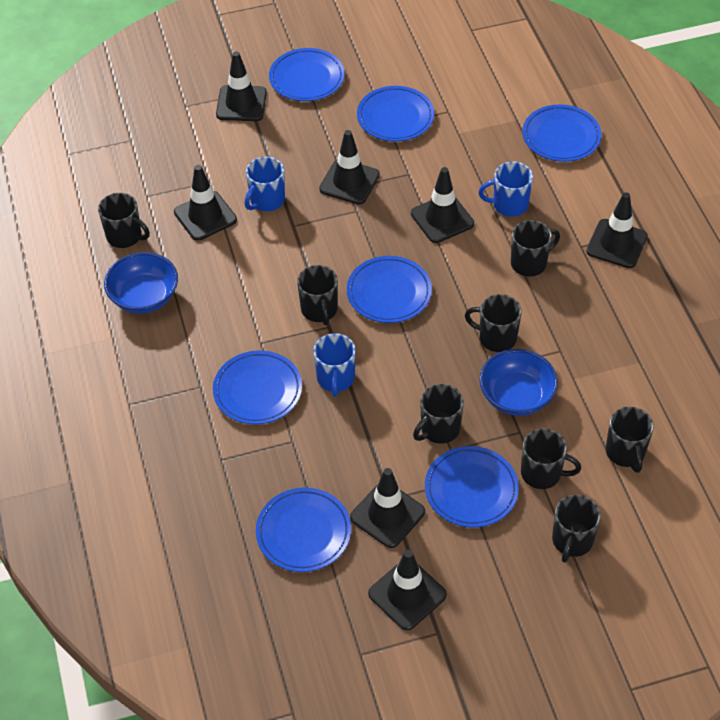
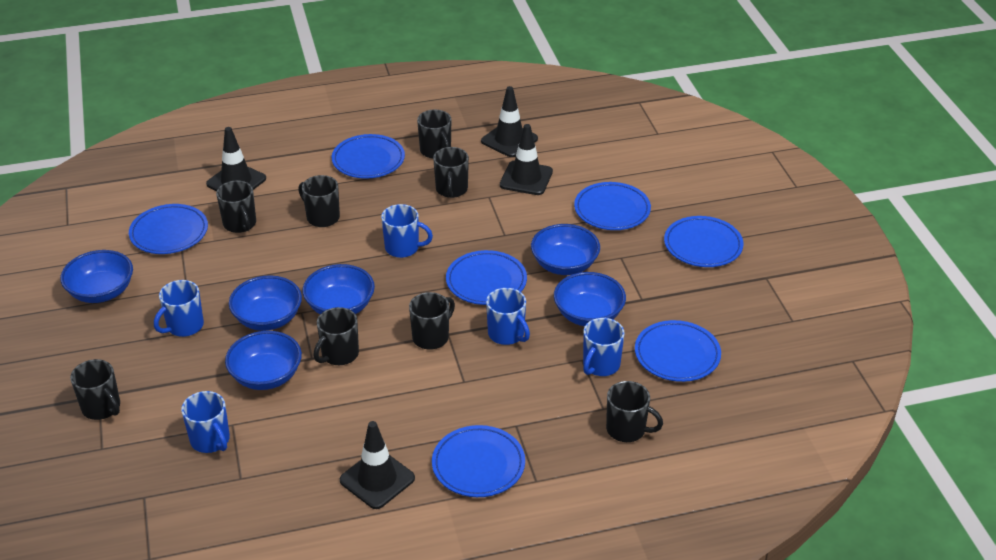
black traffic cone: 7 -> 4
blue bowl: 2 -> 6
blue mug: 3 -> 5

